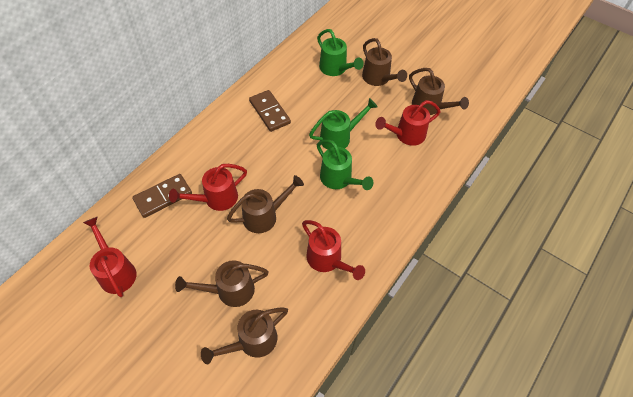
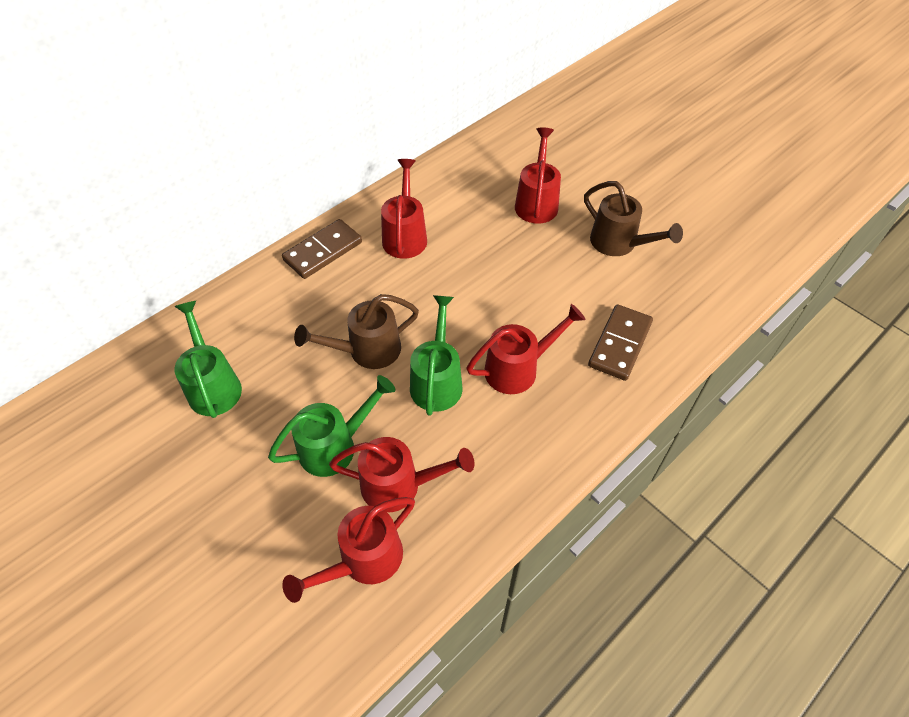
brown watering can: 5 -> 2
red watering can: 4 -> 5

